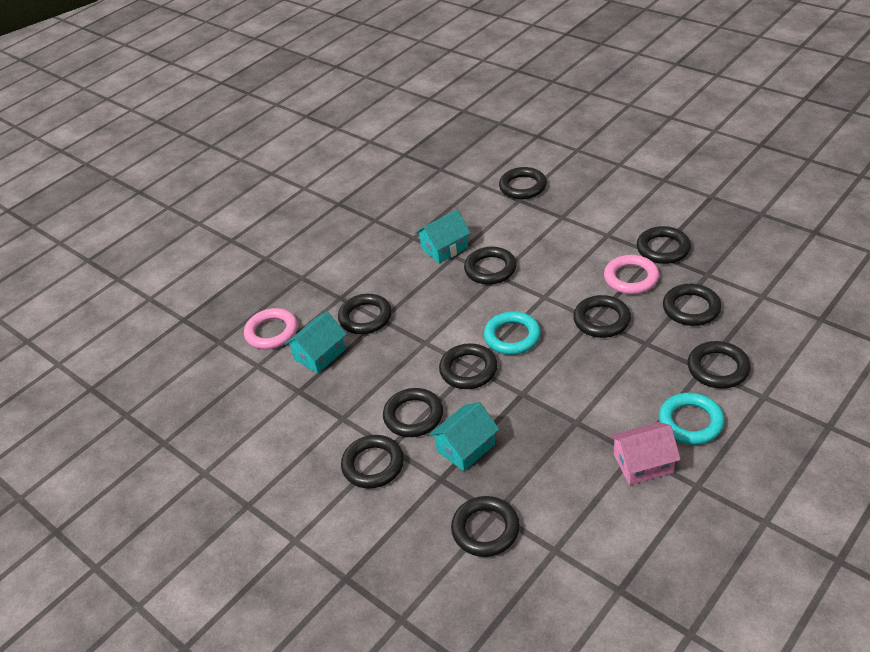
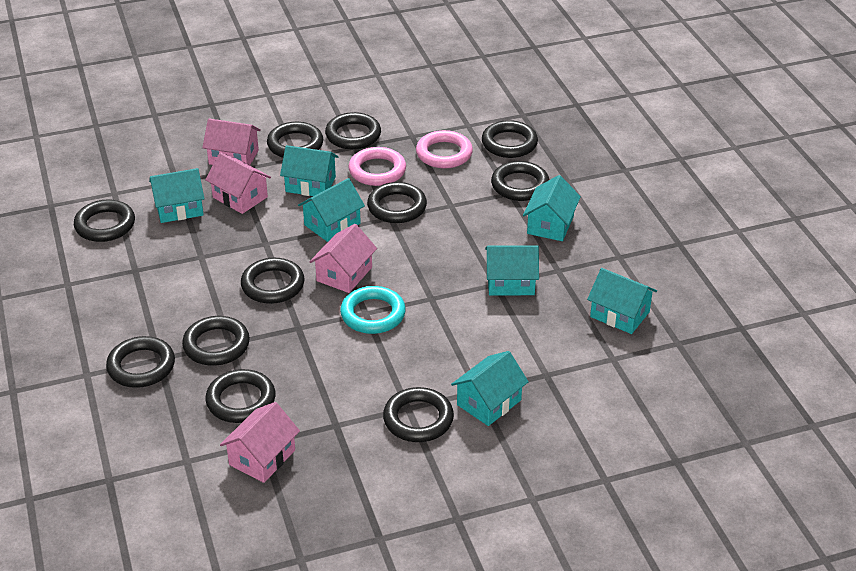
pink house: 1 -> 4
turquoise house: 3 -> 7
turquoise ring: 2 -> 1

